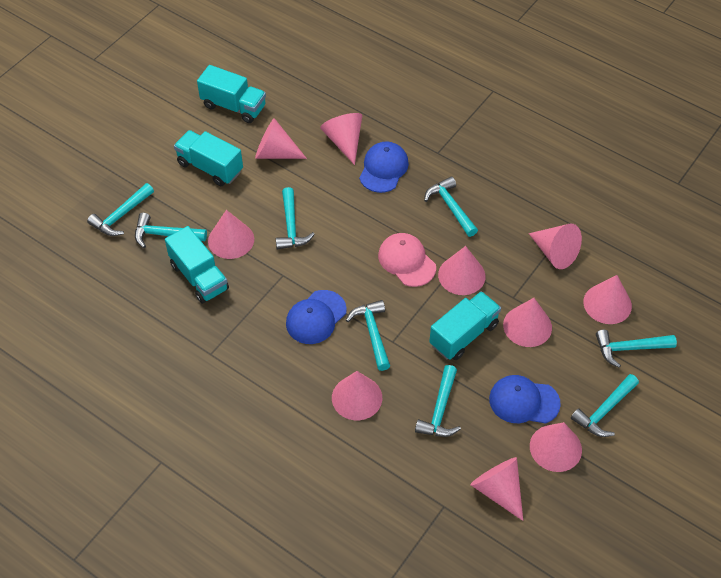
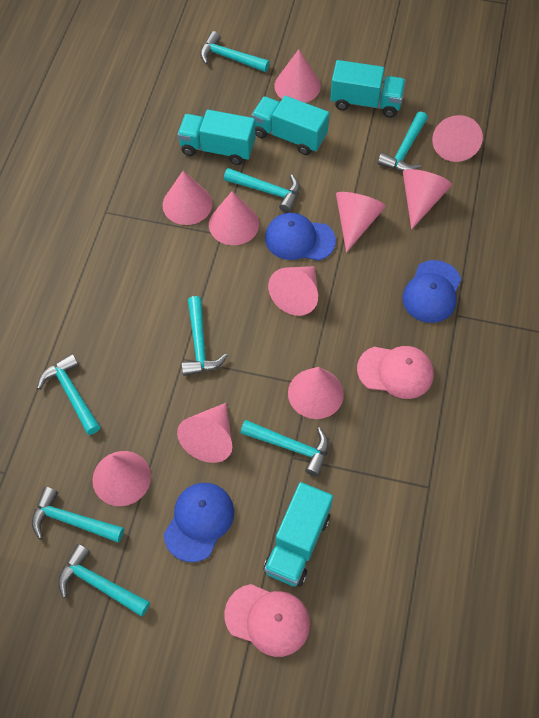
pink cap: 1 -> 2

